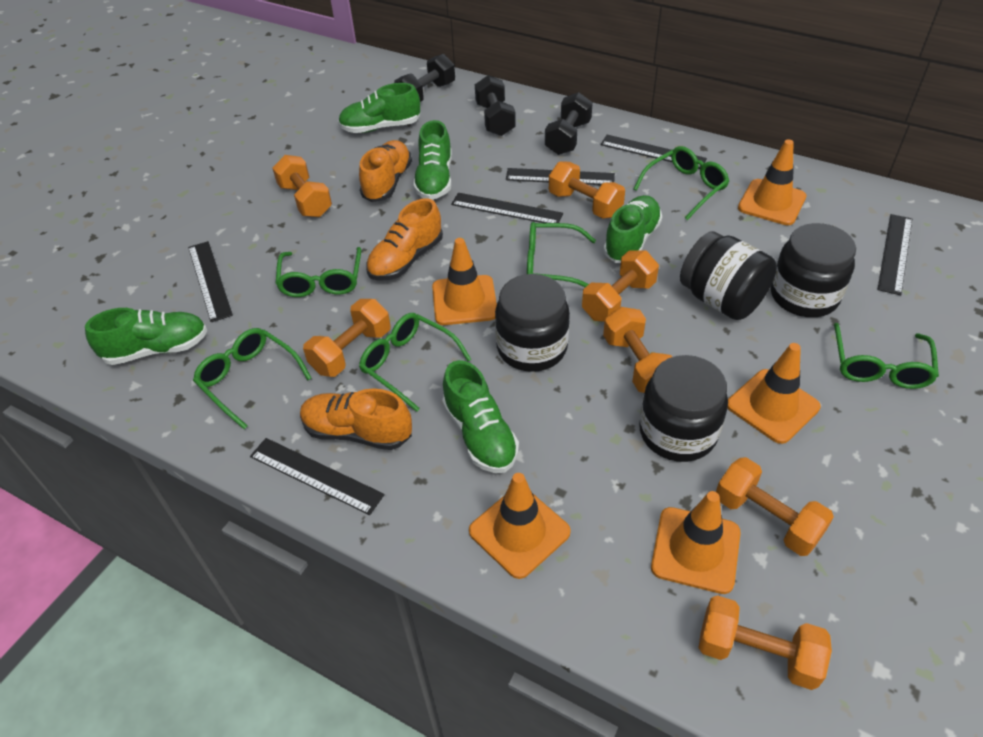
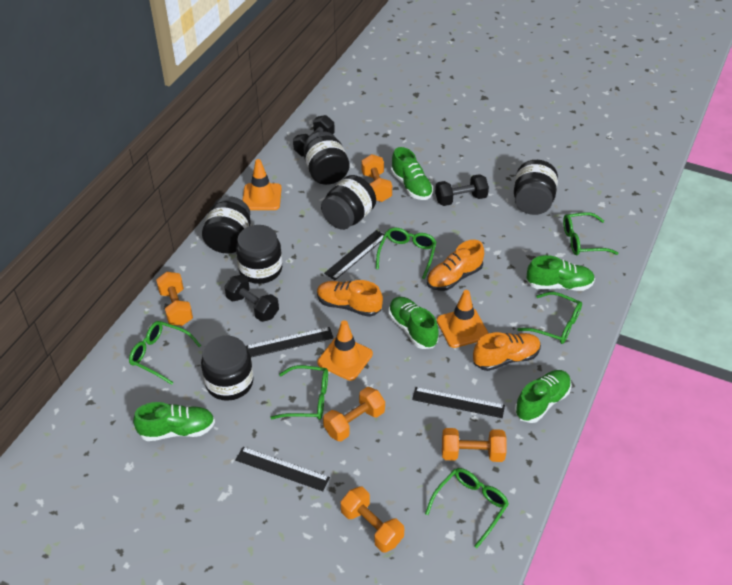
black jar: 4 -> 6
black ruler: 6 -> 4
orange dumbbell: 7 -> 5
orange traffic cone: 5 -> 3

